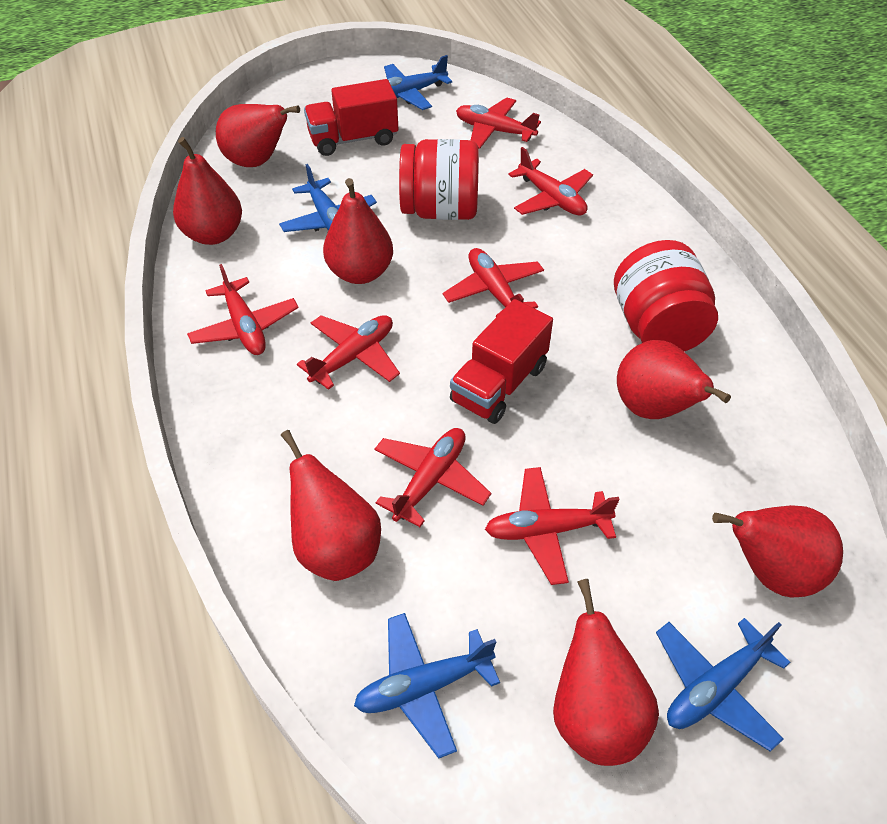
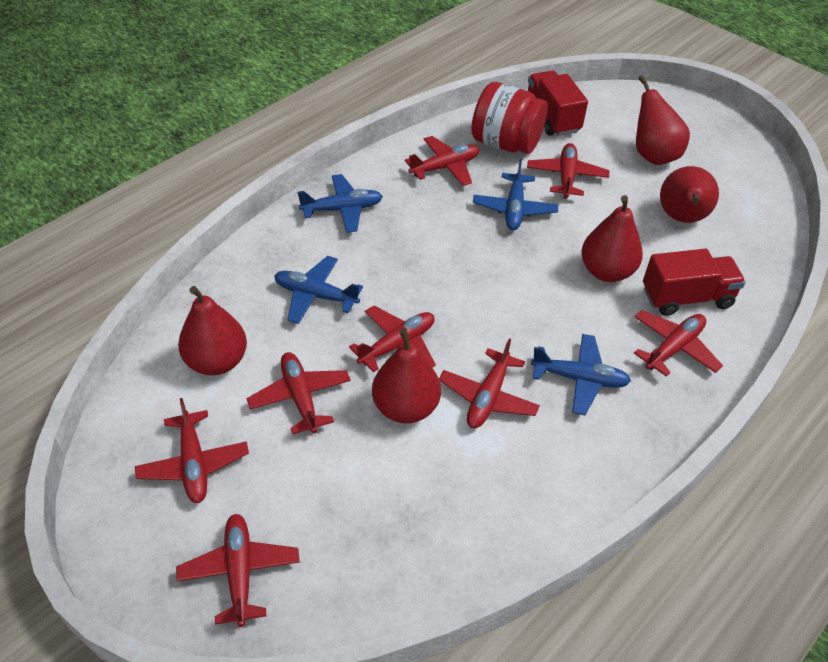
red jar: 2 -> 1
red pear: 7 -> 5
red plane: 7 -> 8

